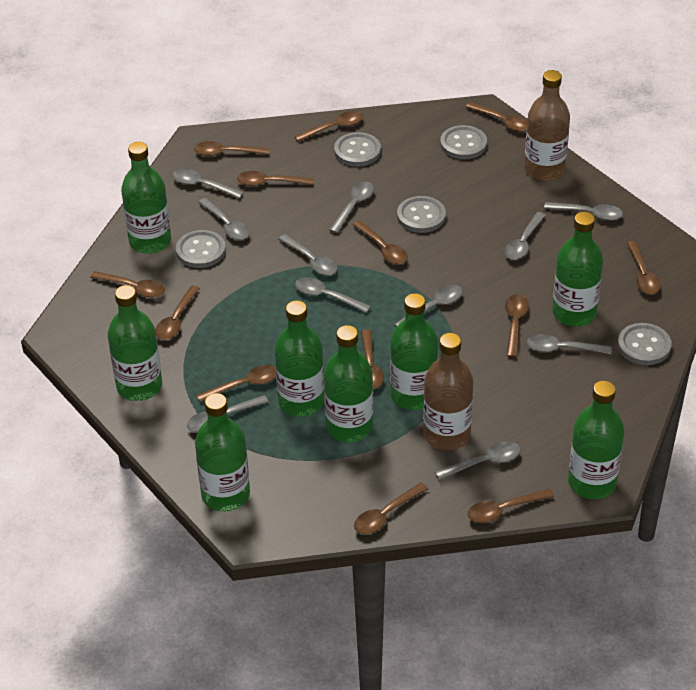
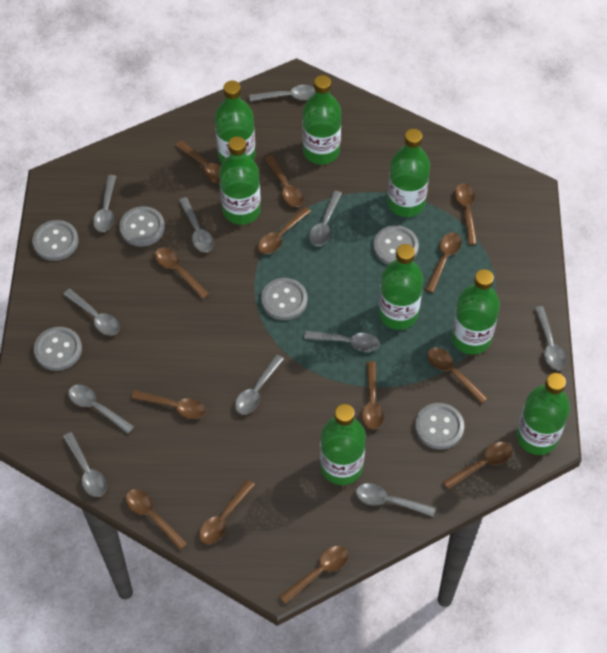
brown bottle: 2 -> 0
grey button: 5 -> 6

